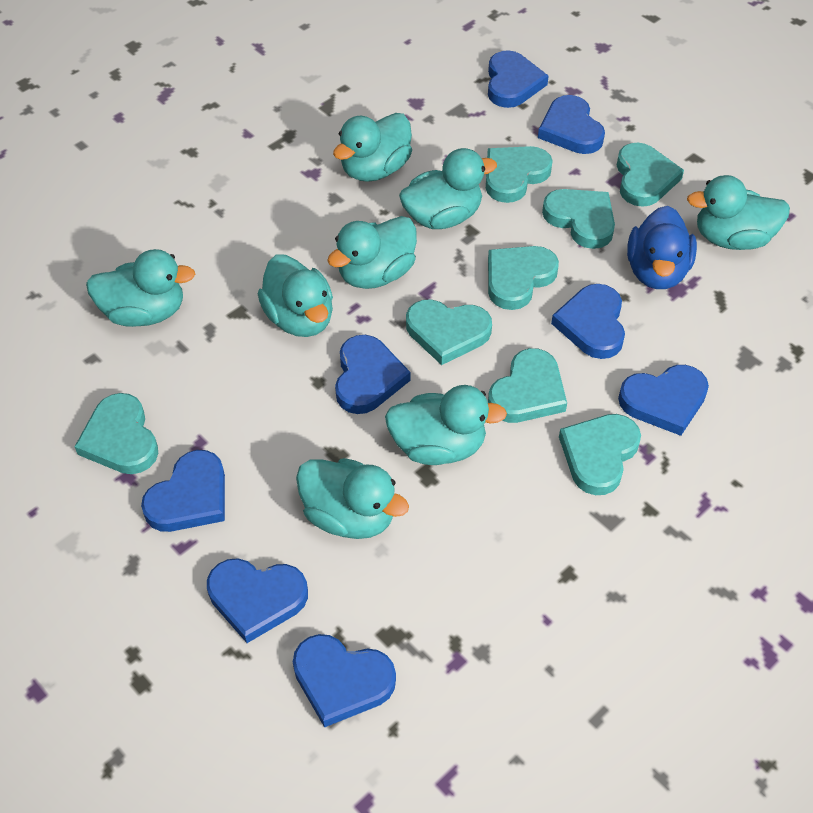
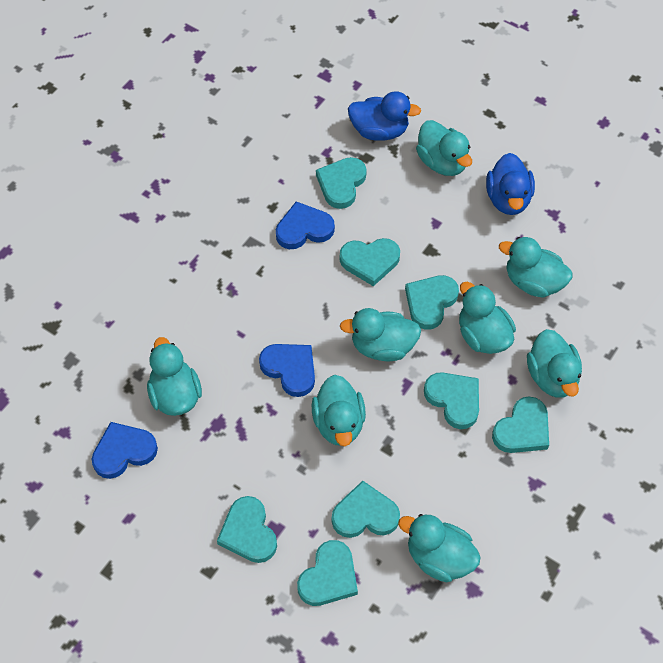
blue duck: 1 -> 2
blue heart: 8 -> 3

